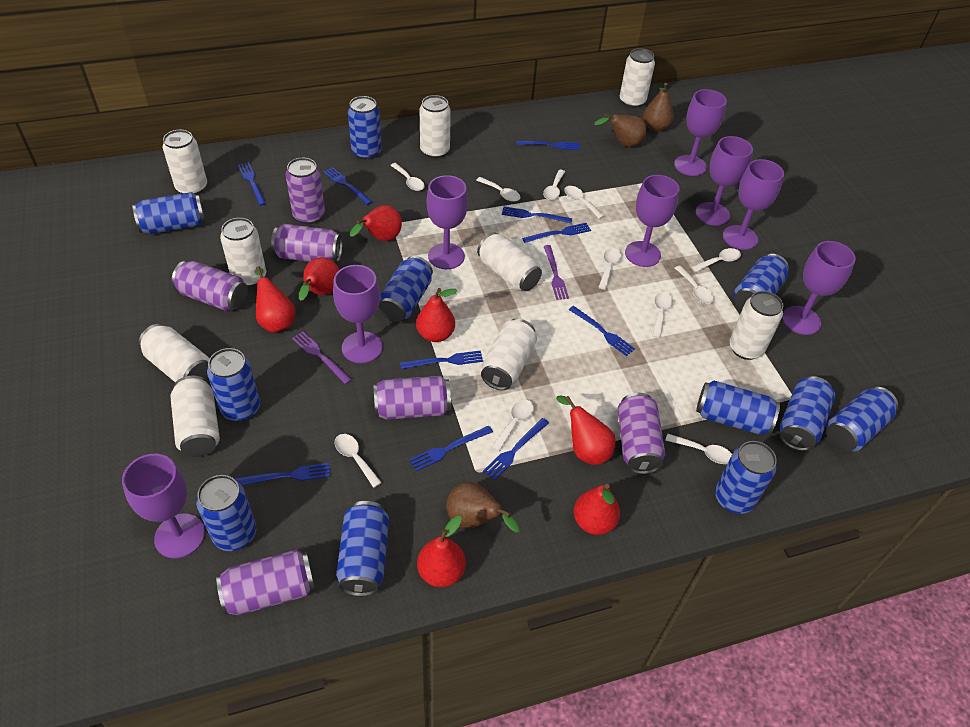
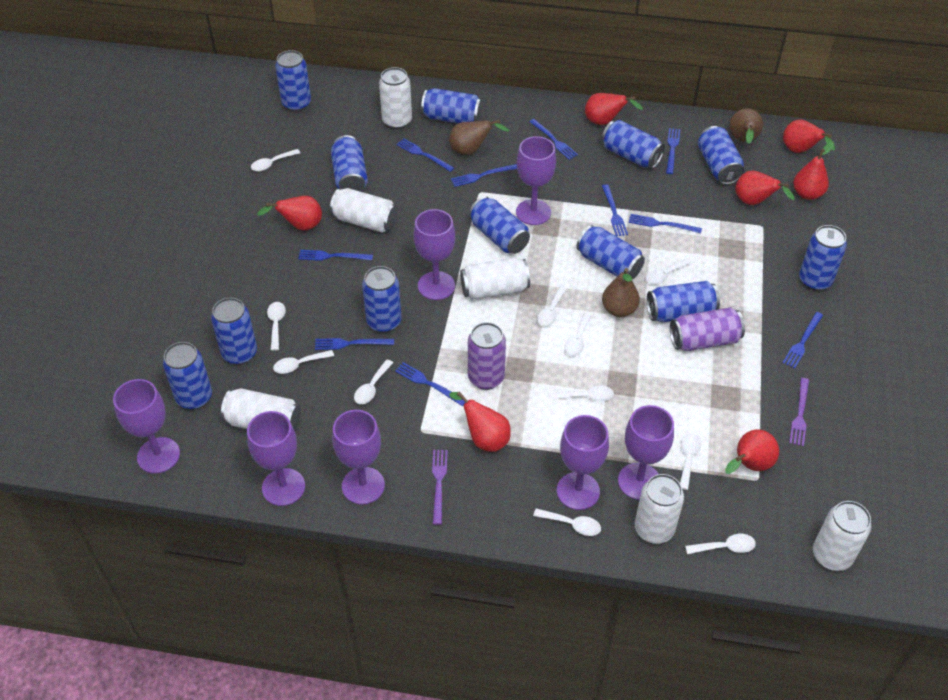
blue can: 11 -> 12
purple can: 6 -> 2
purple goblet: 8 -> 7
white can: 9 -> 6

